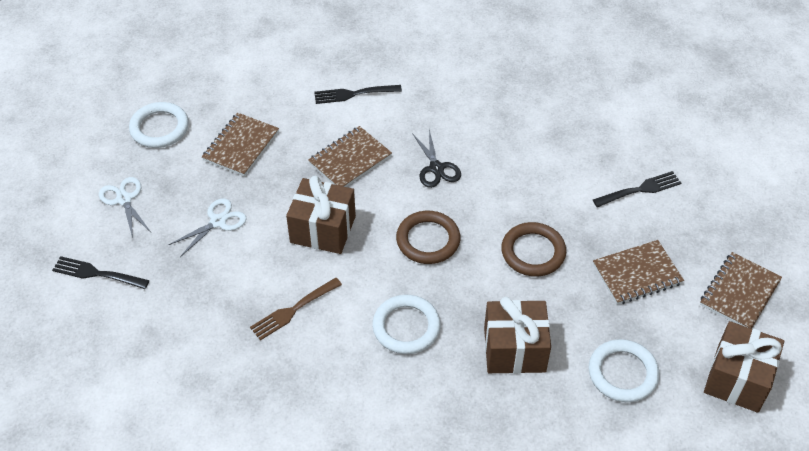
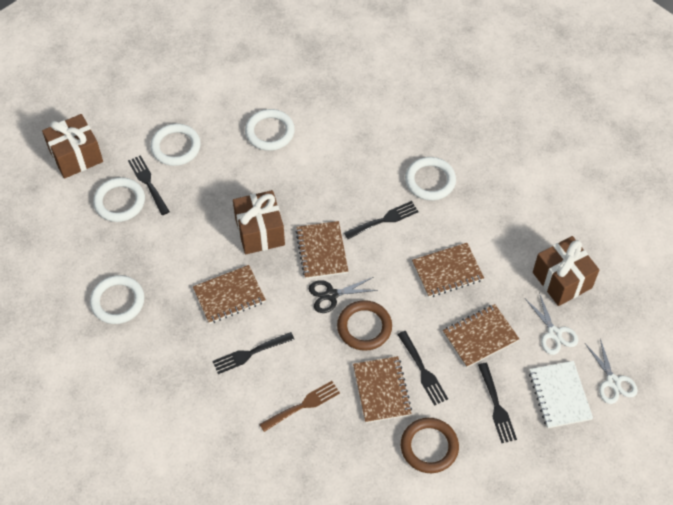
black fork: 3 -> 5
brown notebook: 4 -> 5
white notebook: 0 -> 1
white ring: 3 -> 5

